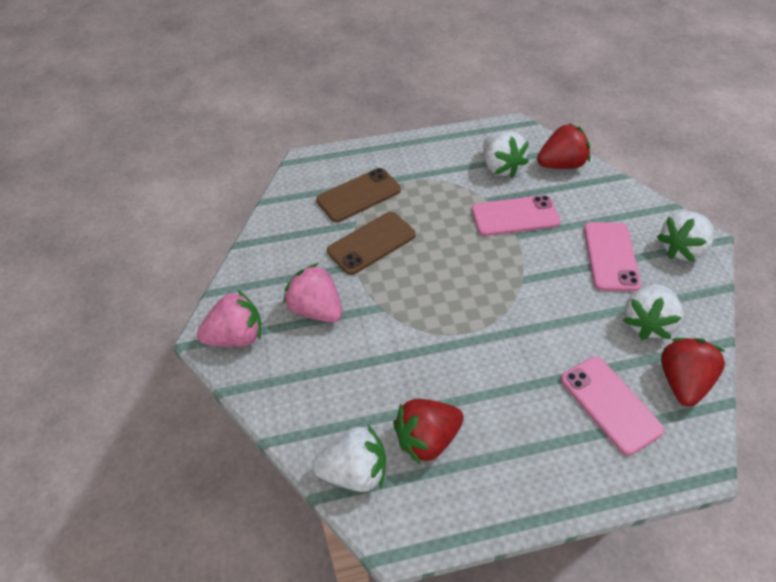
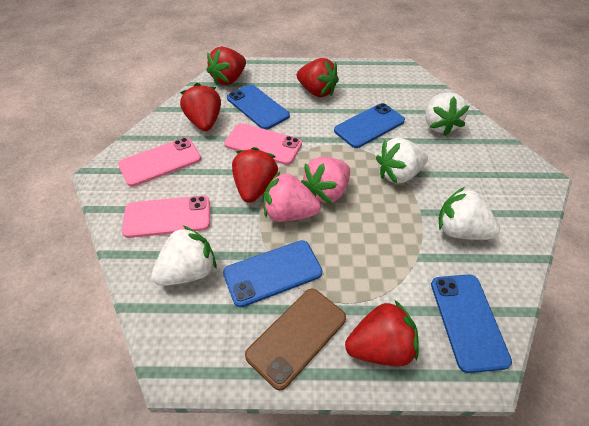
blue phone: 0 -> 4
brown phone: 2 -> 1
red strawberry: 3 -> 5

